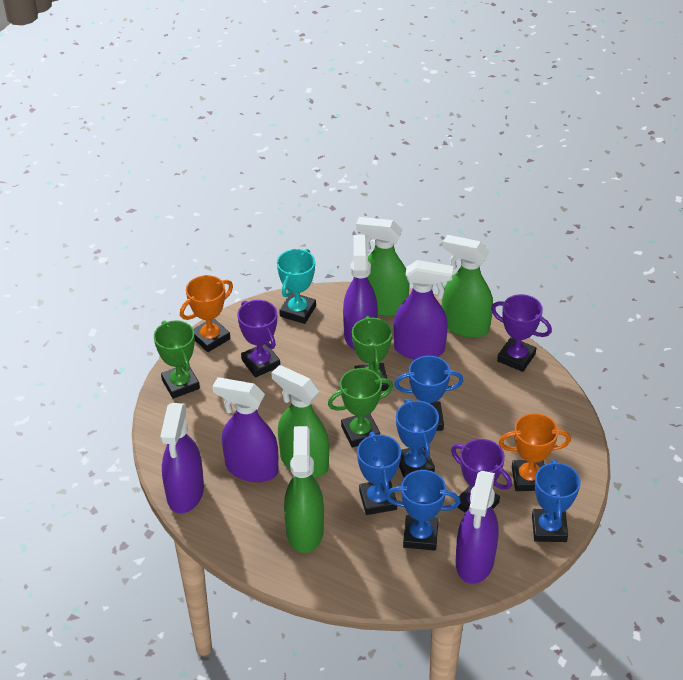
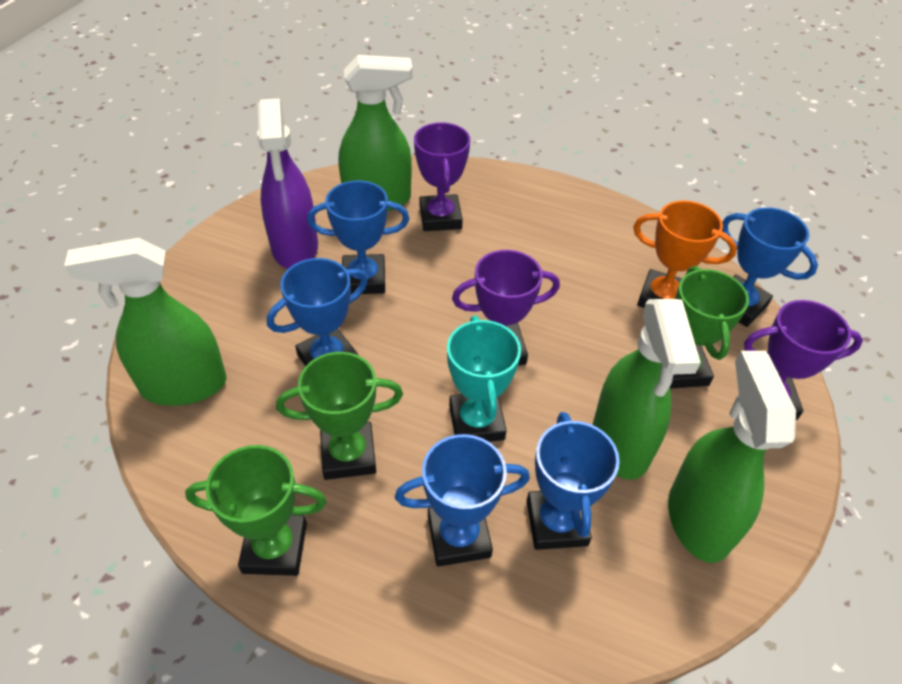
orange trophy: 2 -> 1
purple spray bottle: 5 -> 1

